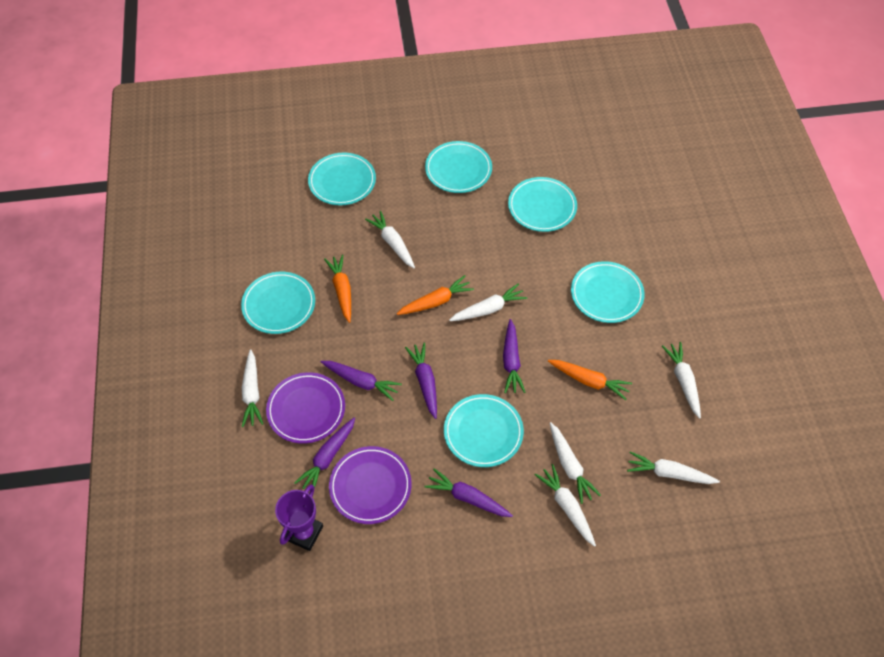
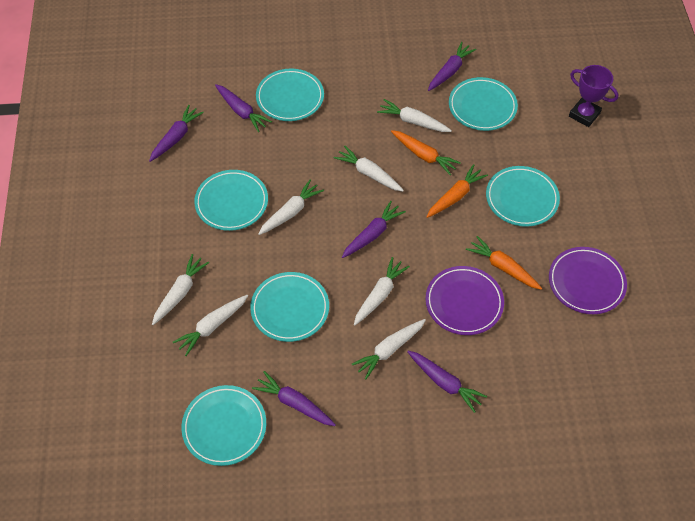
purple carrot: 5 -> 6

